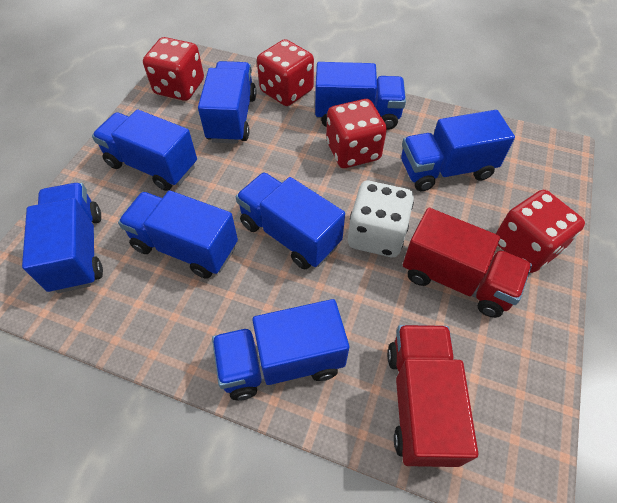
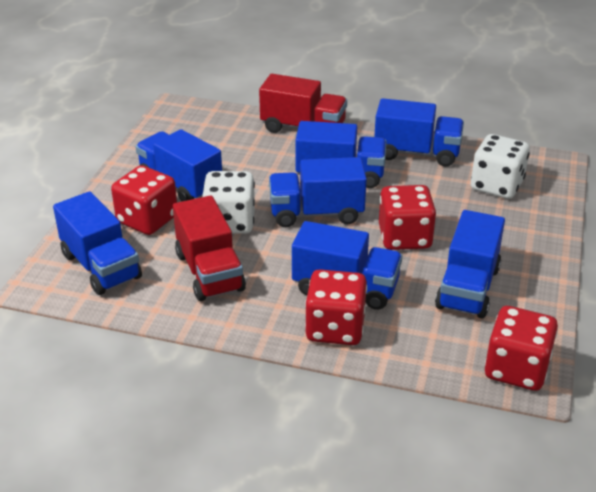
blue truck: 8 -> 7
white dice: 1 -> 2

